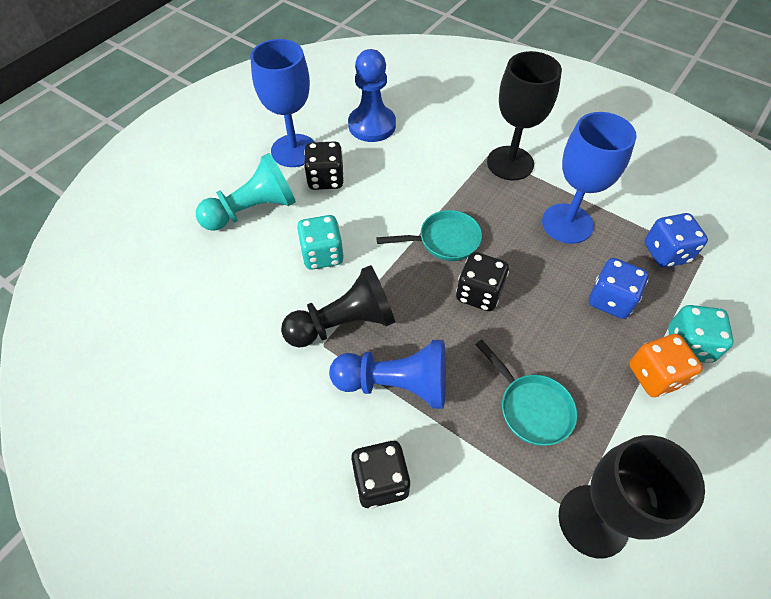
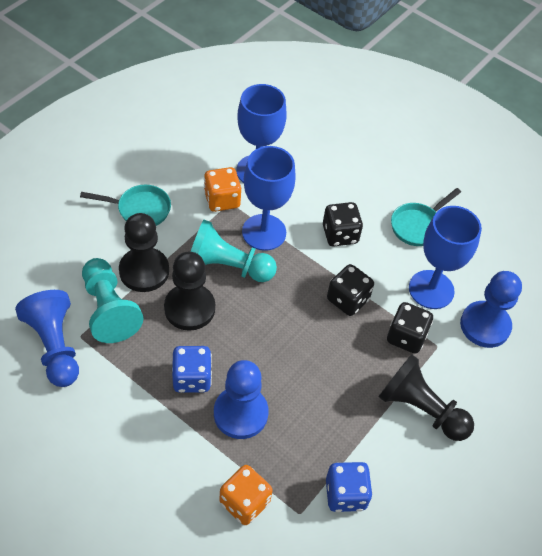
black goblet: 2 -> 0
black pawn: 1 -> 3
blue goblet: 2 -> 3
blue pawn: 2 -> 3
orange dice: 1 -> 2
turquoise dice: 2 -> 0
turquoise pawn: 1 -> 2

